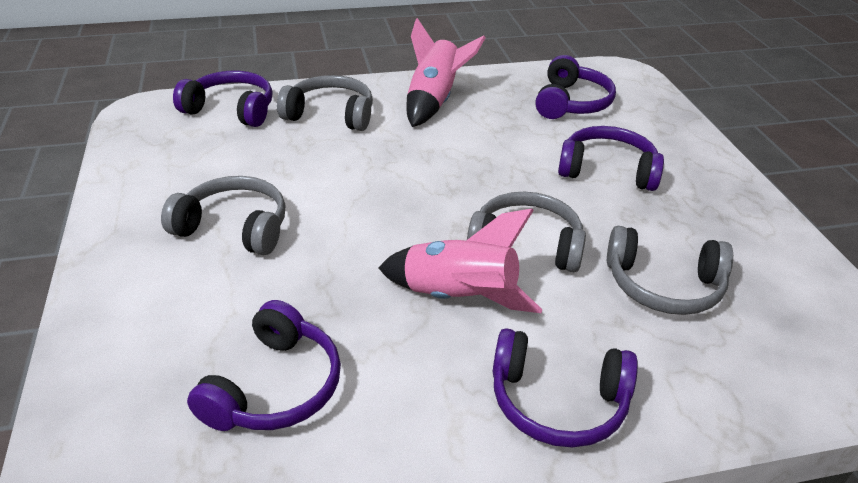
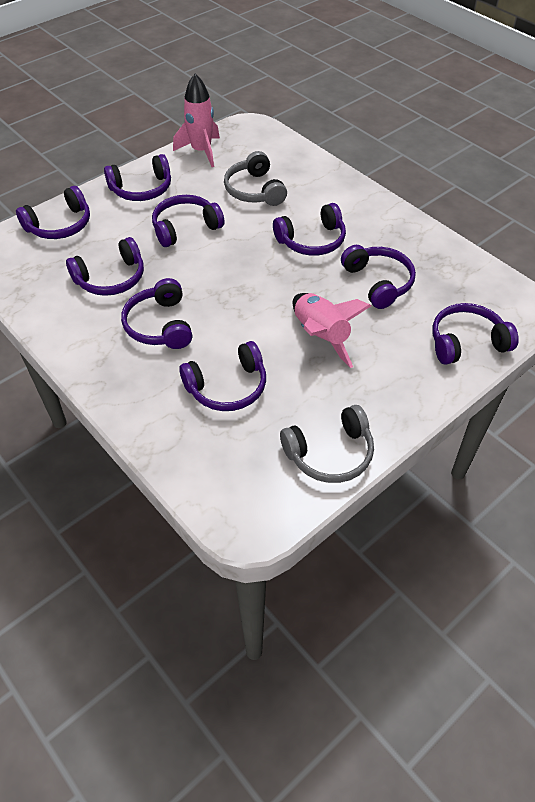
grey headphones: 4 -> 2
purple headphones: 5 -> 9

